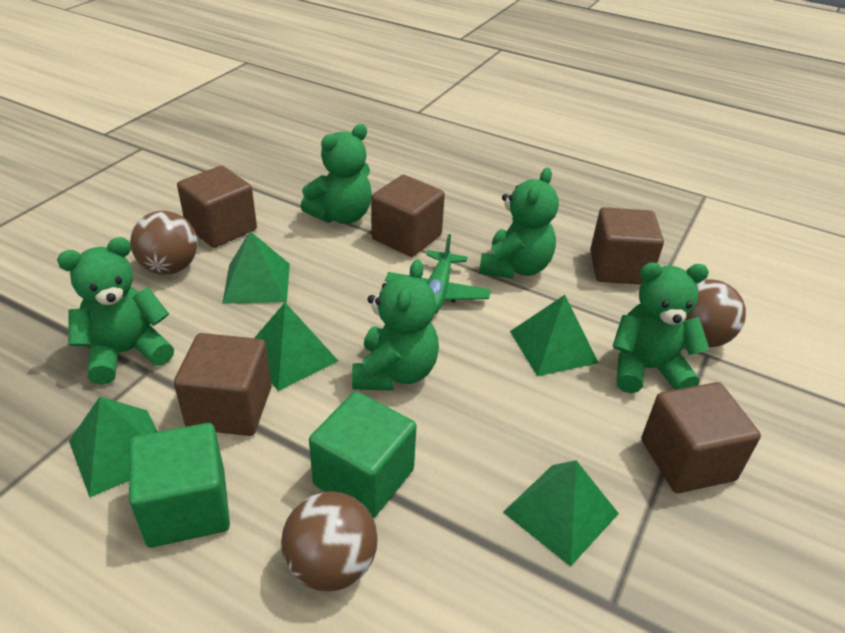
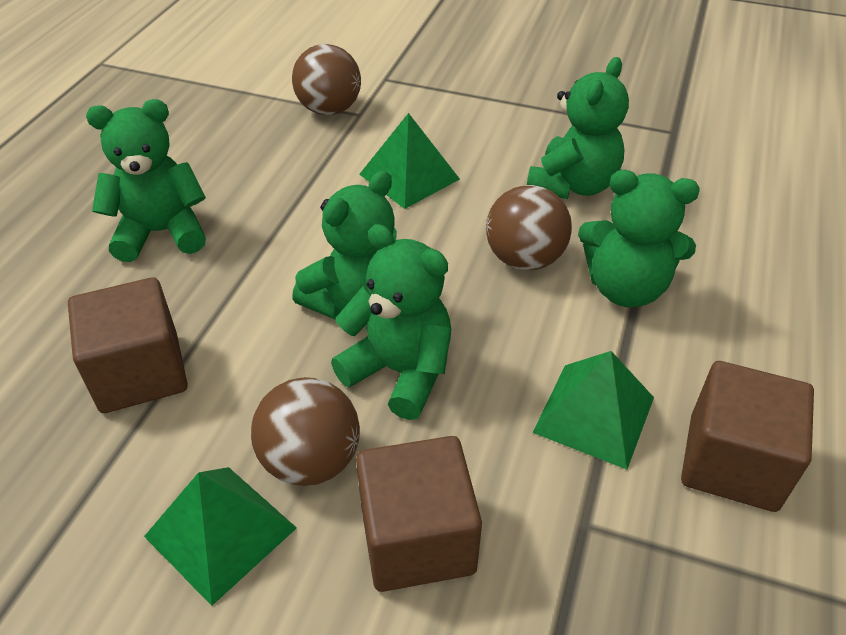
brown cube: 5 -> 3
green cube: 2 -> 0
green plane: 1 -> 0
green pyramid: 5 -> 3

